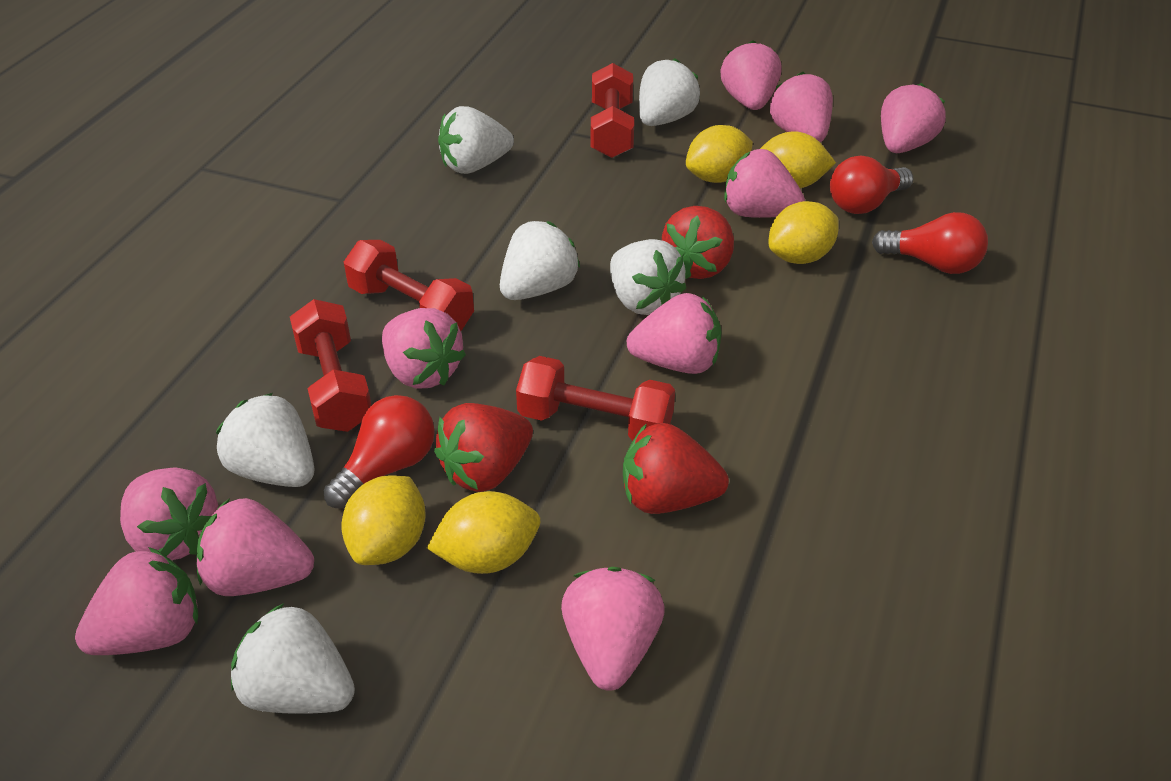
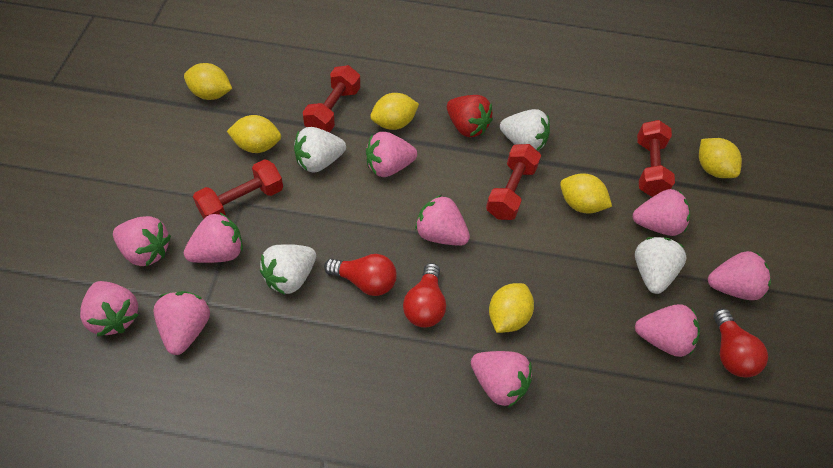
red strawberry: 3 -> 1
white strawberry: 6 -> 4
yellow lemon: 5 -> 6

